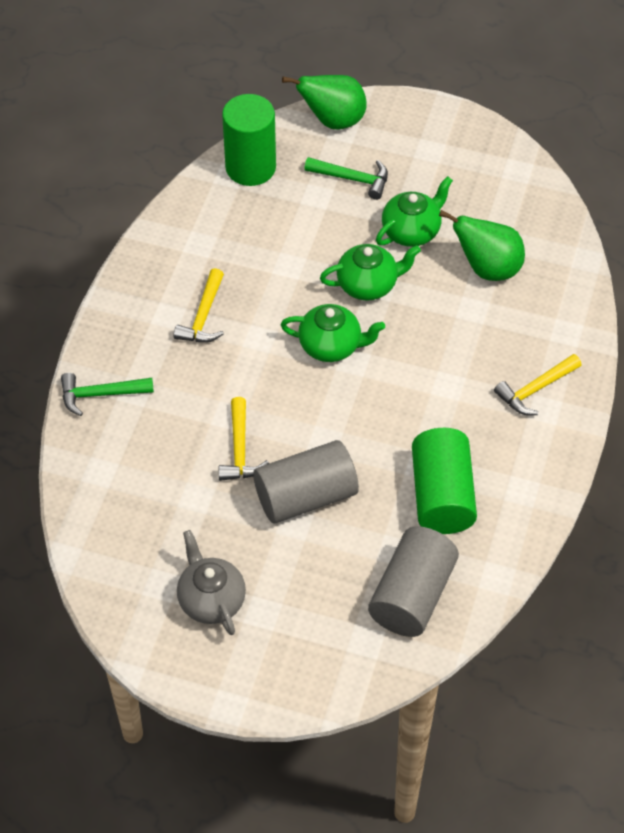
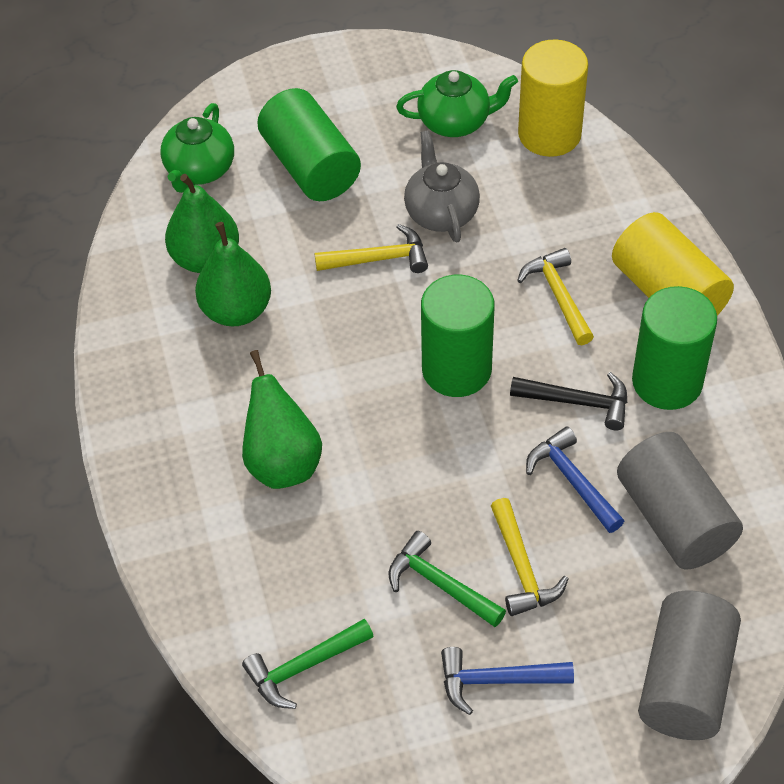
black hammer: 0 -> 1
blue hammer: 0 -> 2
green cylinder: 2 -> 3
green pear: 2 -> 3
green teapot: 3 -> 2
yellow cylinder: 0 -> 2

